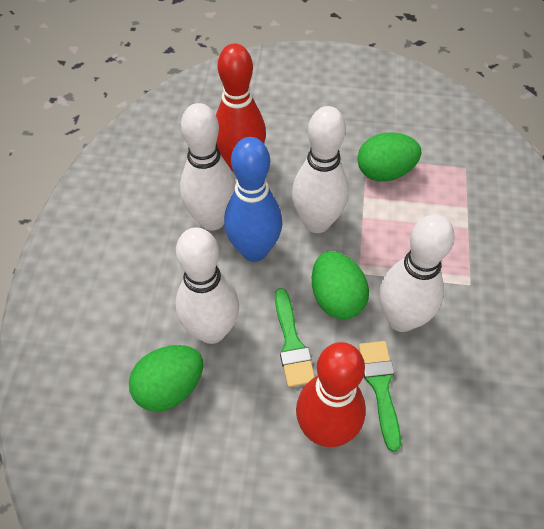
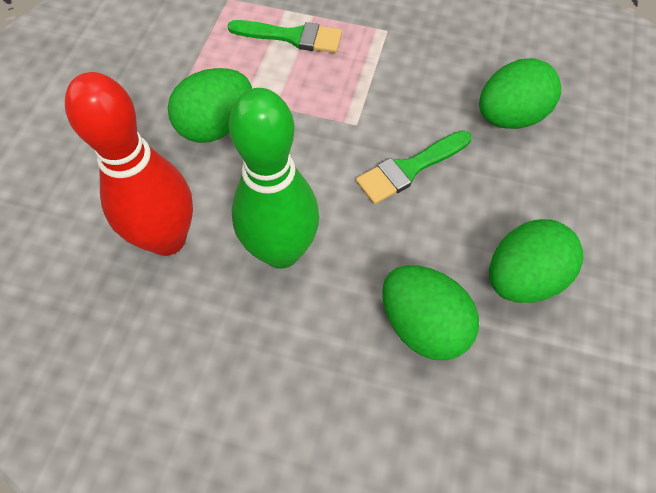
blue bowling pin: 1 -> 0
green bowling pin: 0 -> 1
green egg: 3 -> 4
red bowling pin: 2 -> 1
white bowling pin: 4 -> 0

